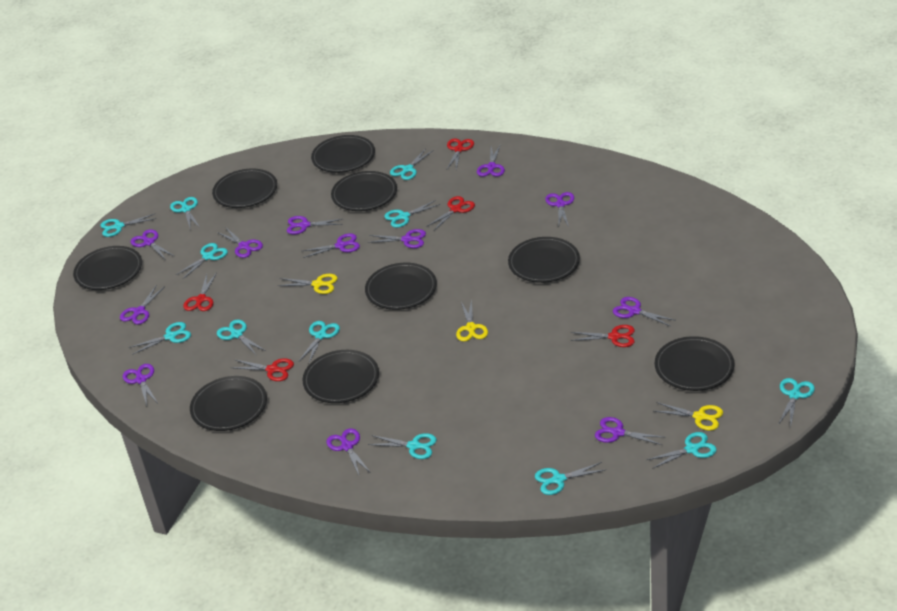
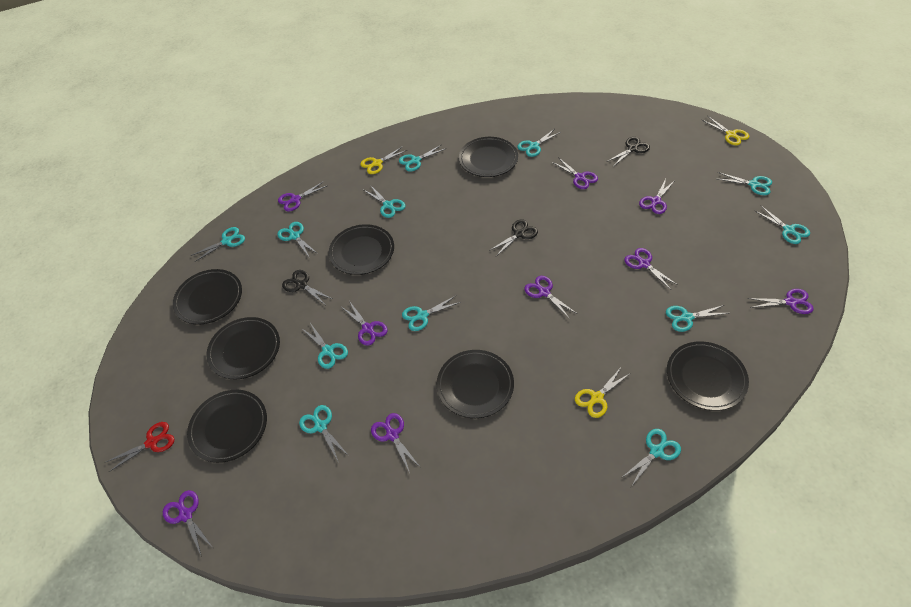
black plate: 9 -> 7
black scissors: 0 -> 3
purple scissors: 12 -> 9
red scissors: 5 -> 1

